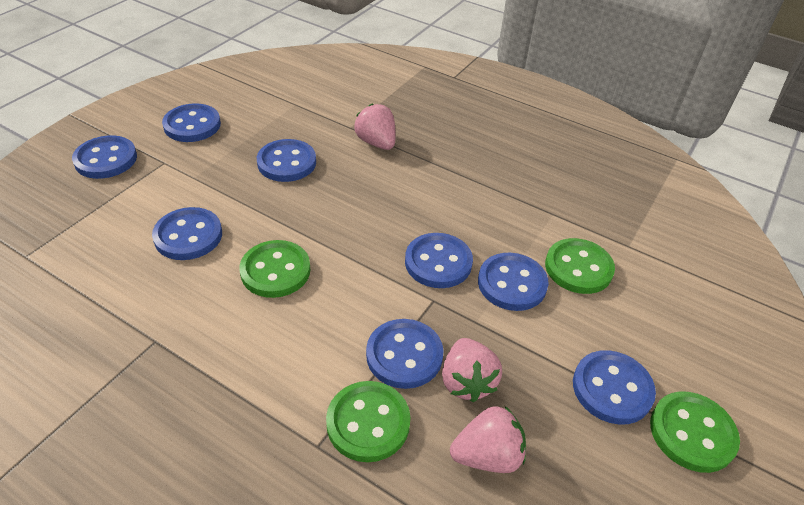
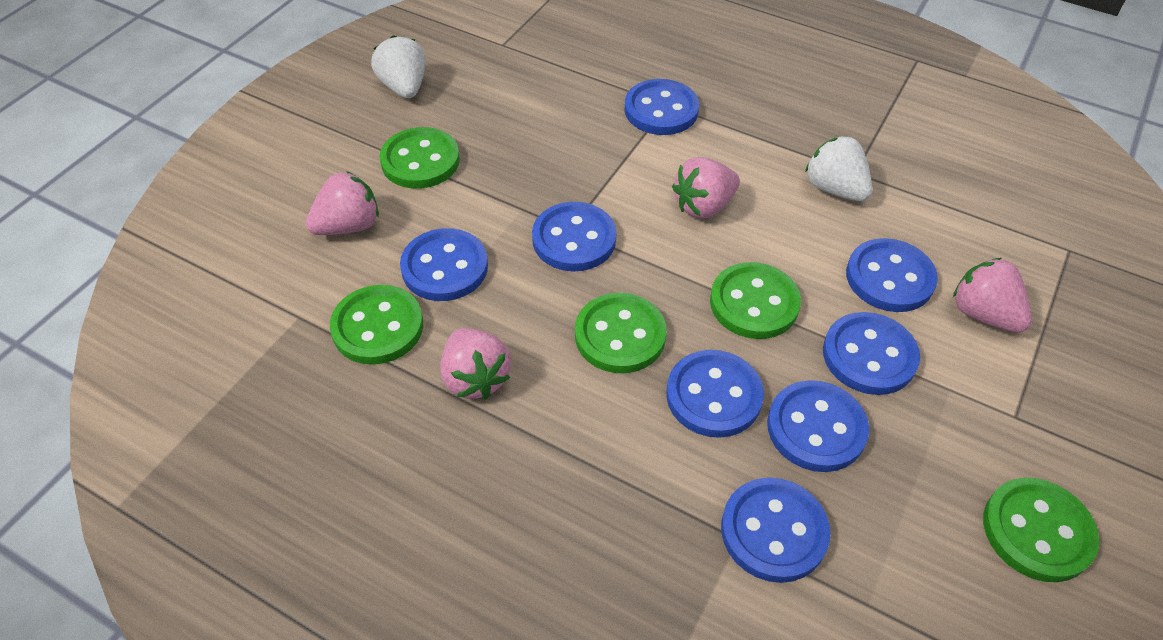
green button: 4 -> 5
pink strawberry: 3 -> 4
white strawberry: 0 -> 2

